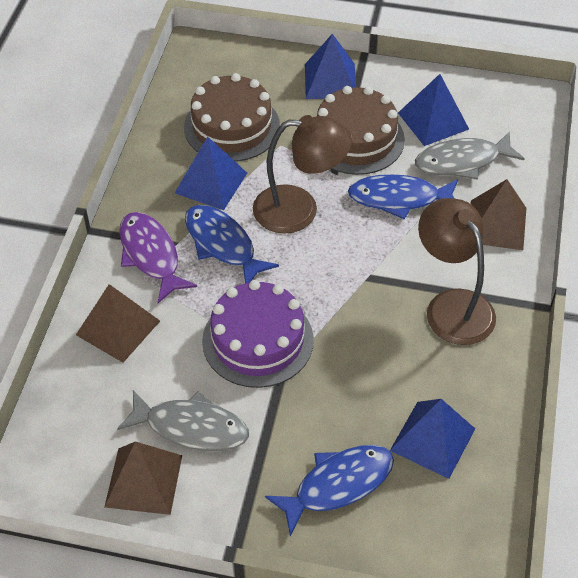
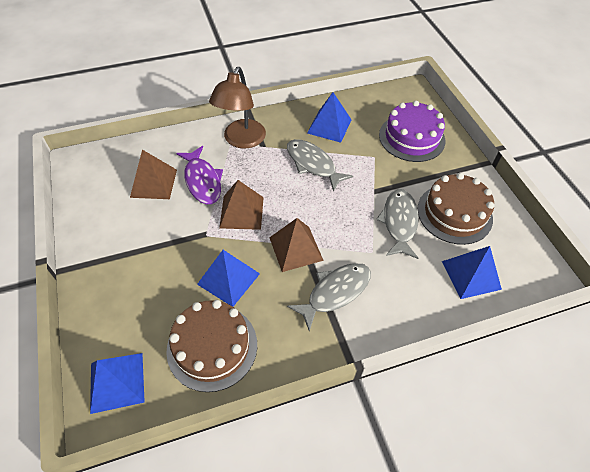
blue fish: 3 -> 0
brown lamp: 2 -> 1
grey fish: 2 -> 3

